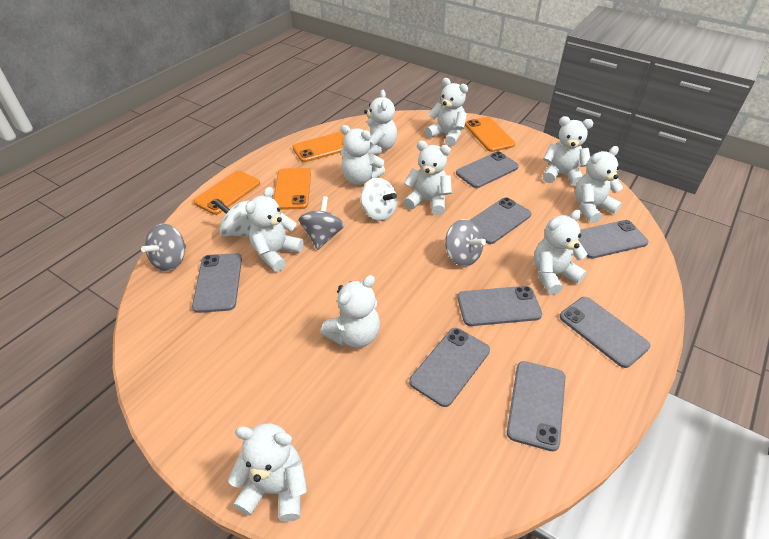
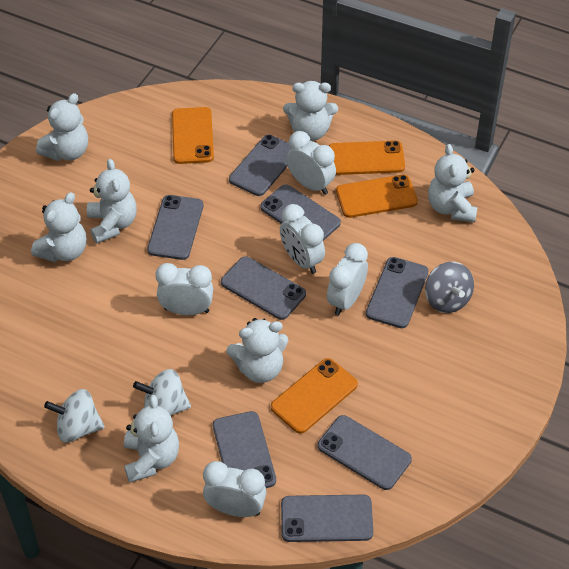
grey spinning top: 3 -> 1
white clock: 0 -> 5
white teddy bear: 10 -> 7

